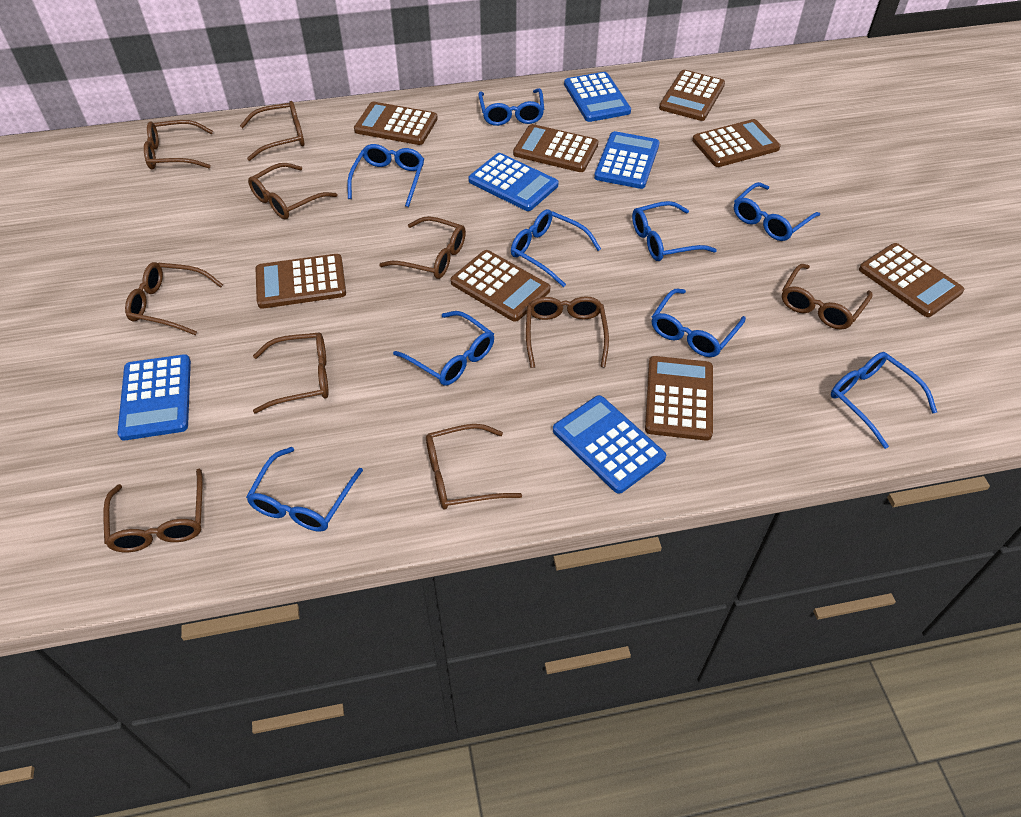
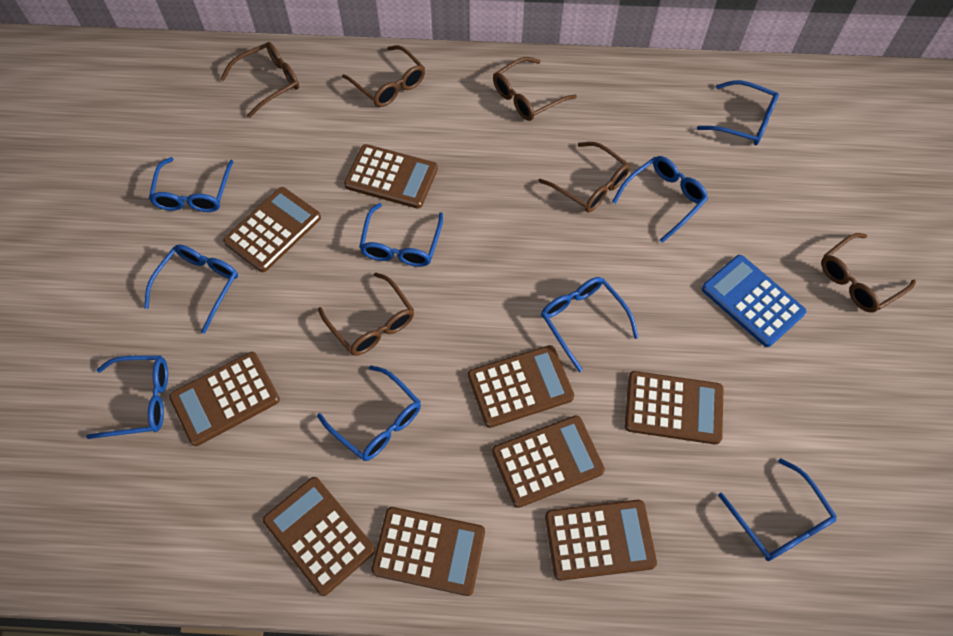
blue calculator: 5 -> 1
brown calculator: 8 -> 9
brown glasses: 10 -> 6

